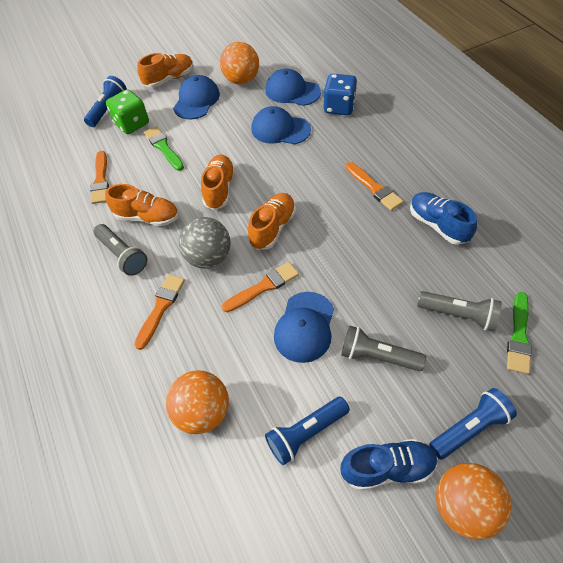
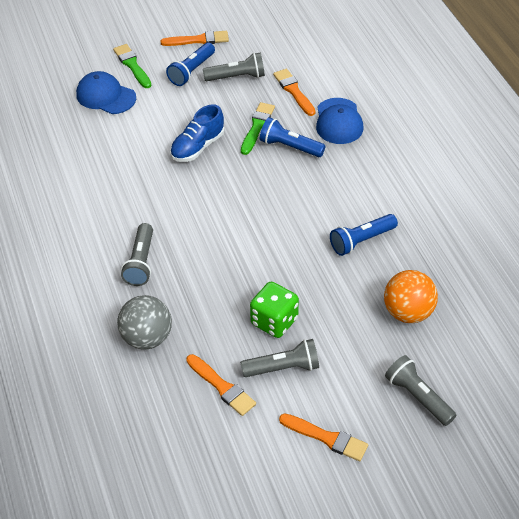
blue cap: 4 -> 2
blue dice: 1 -> 0
blue shoe: 2 -> 1
grey flashlight: 3 -> 4
orange ball: 3 -> 1
orange shoe: 4 -> 0

